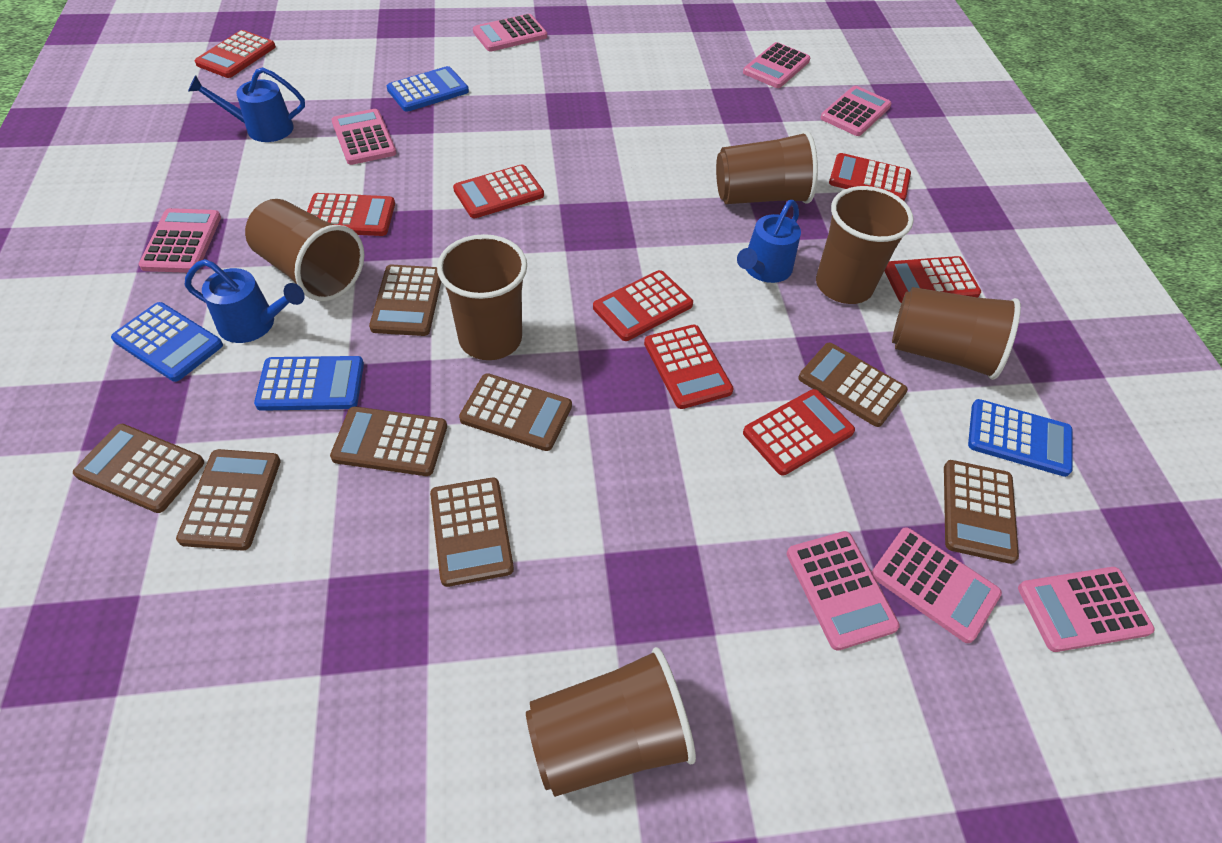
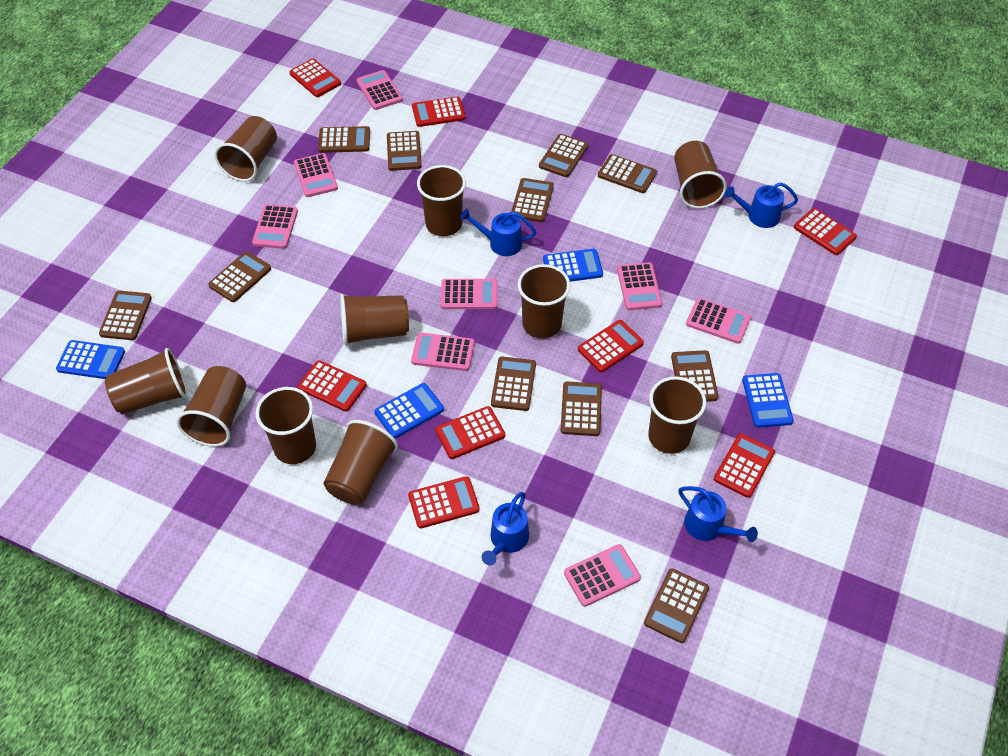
blue watering can: 3 -> 4
brown calculator: 8 -> 11
brown cup: 6 -> 10

